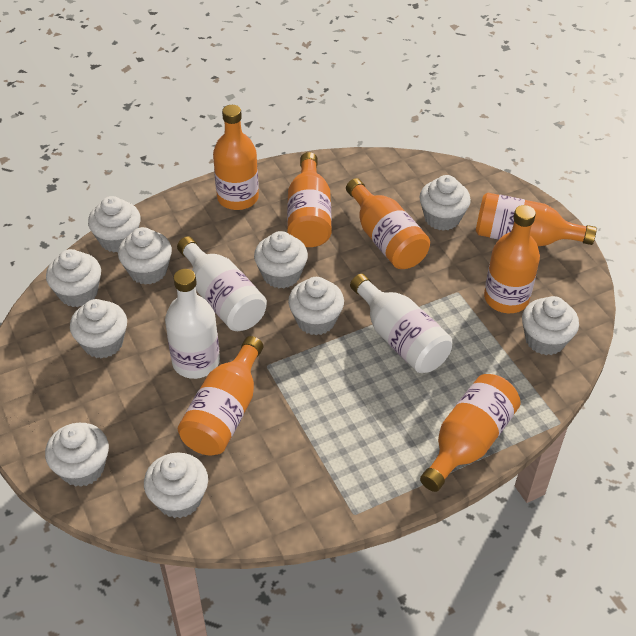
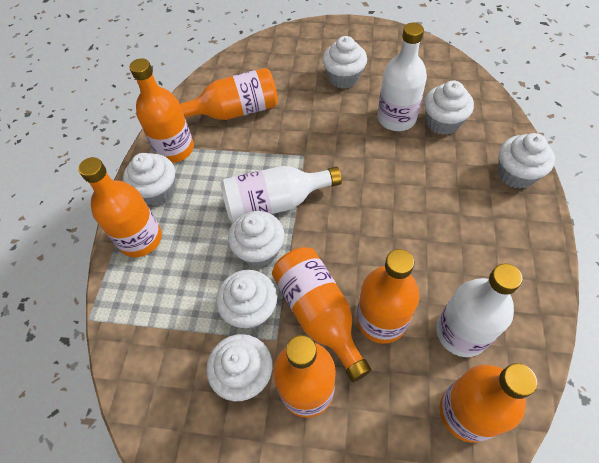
white cupcake: 10 -> 7

